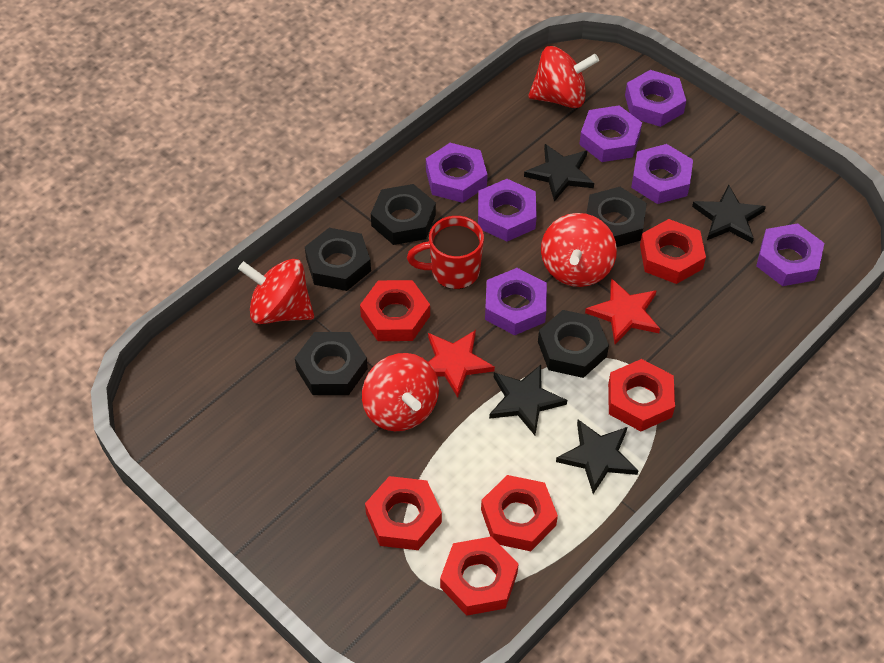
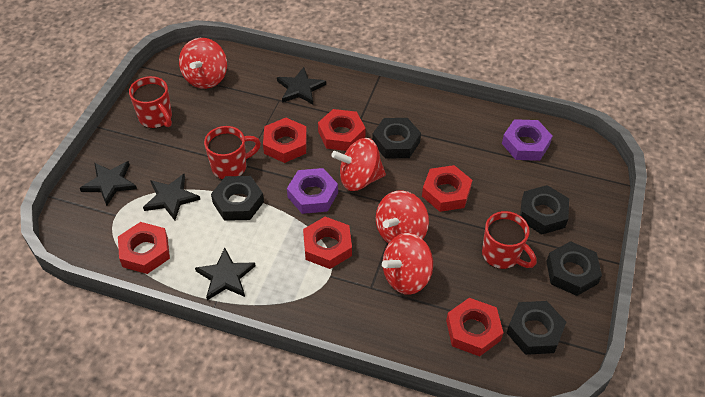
purple nut: 7 -> 2
red mug: 1 -> 3
red star: 2 -> 0

